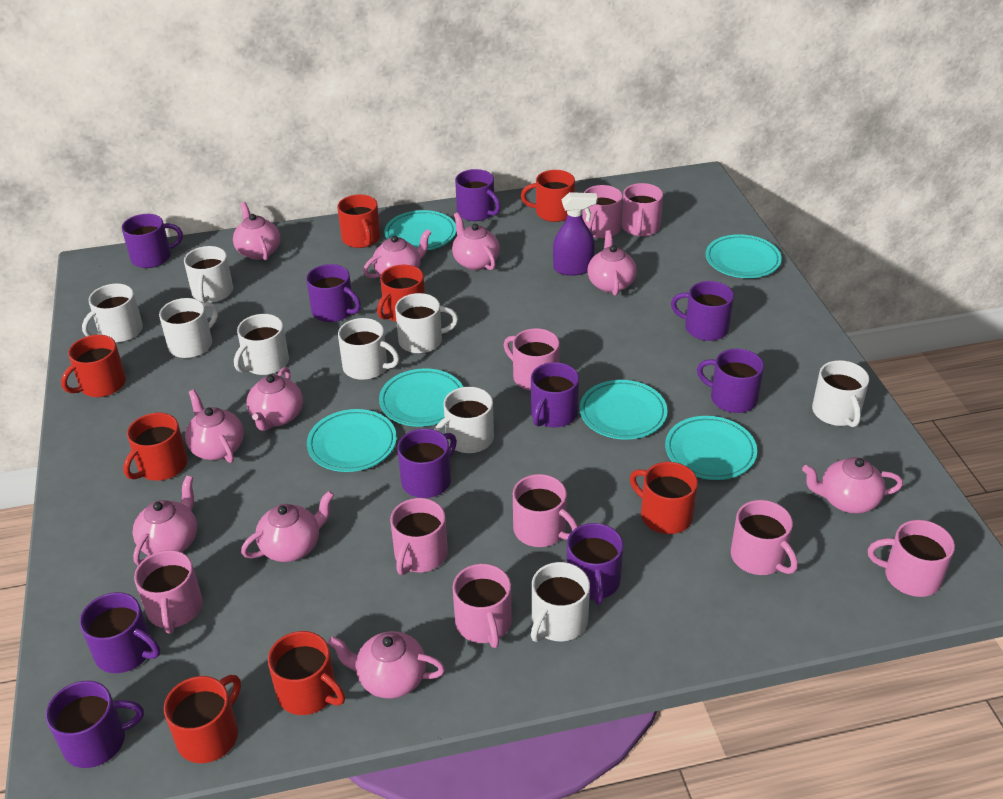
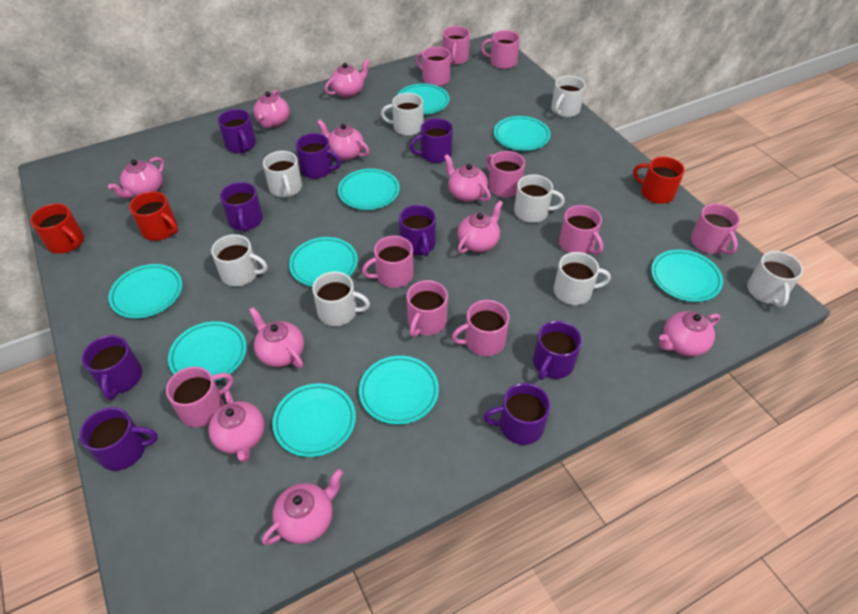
pink mug: 9 -> 10
purple mug: 10 -> 9
purple spray bottle: 1 -> 0
red mug: 8 -> 3
turquoise plate: 6 -> 9
white mug: 9 -> 8

